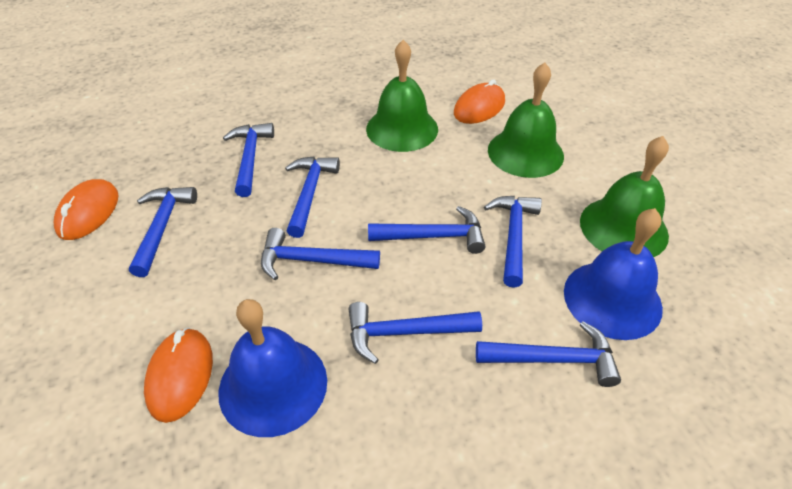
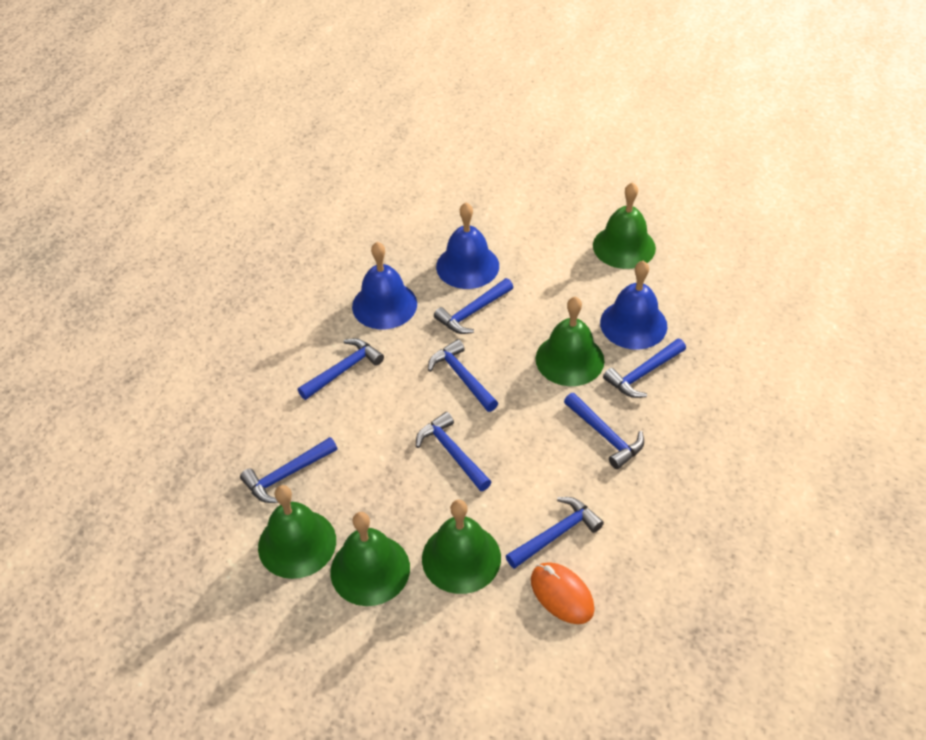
blue bell: 2 -> 3
green bell: 3 -> 5
orange mouse: 3 -> 1

